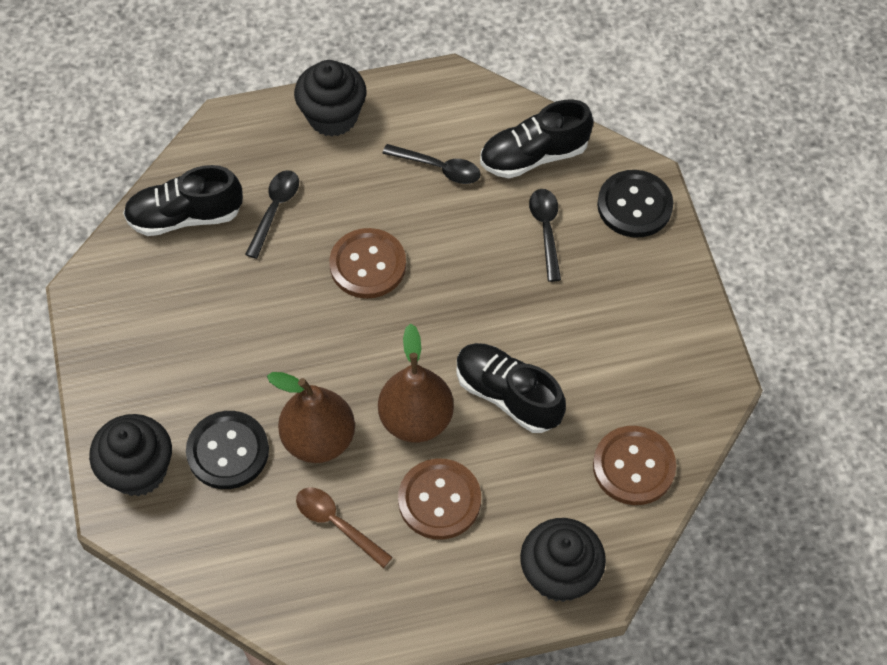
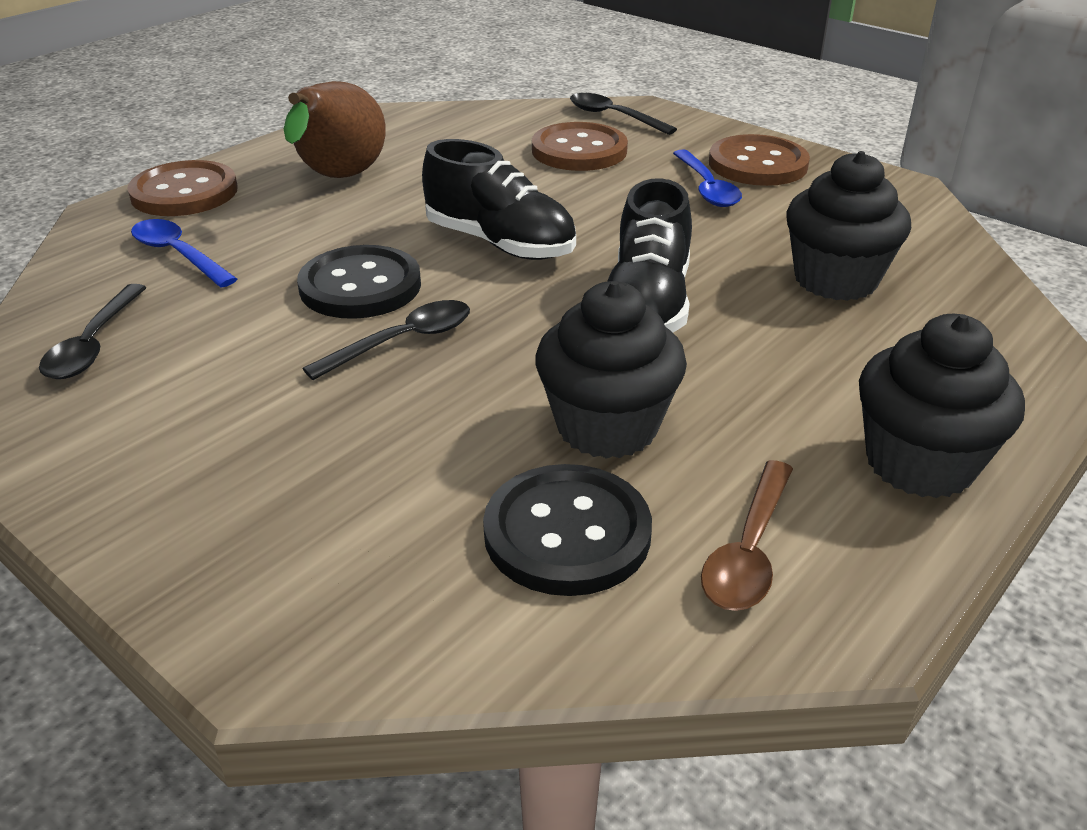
black shoe: 3 -> 2
blue spoon: 0 -> 2
brown pear: 2 -> 1

